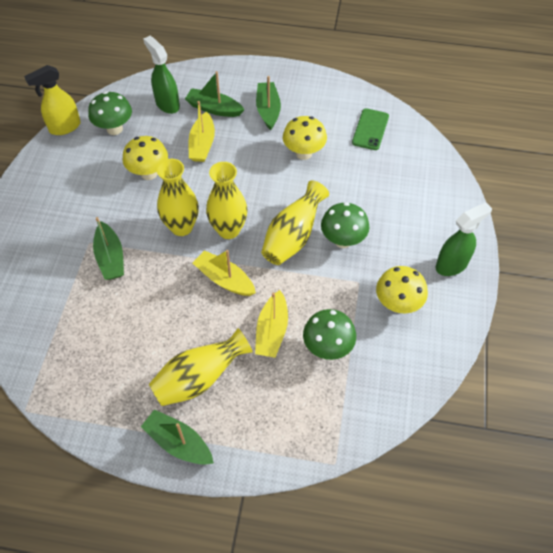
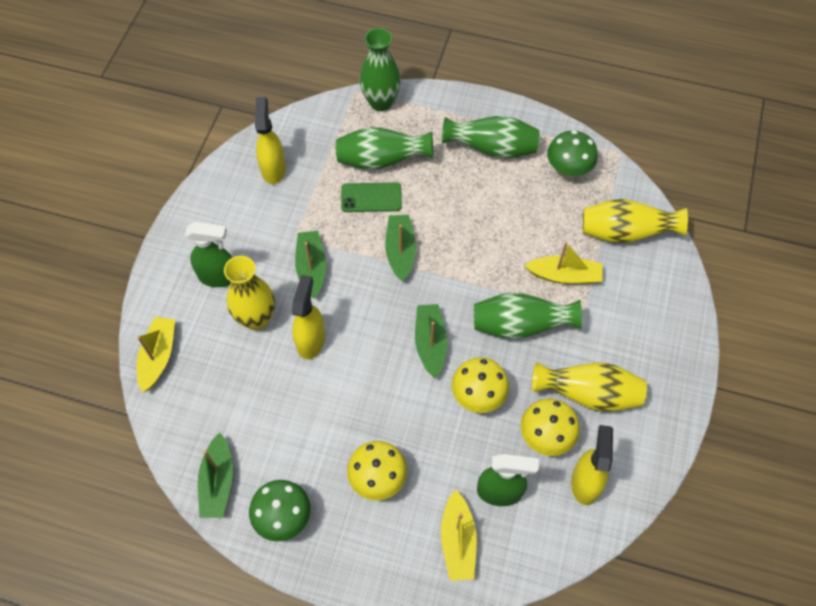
green mushroom: 3 -> 2
green vase: 0 -> 4
yellow spray bottle: 1 -> 3
yellow vase: 4 -> 3

